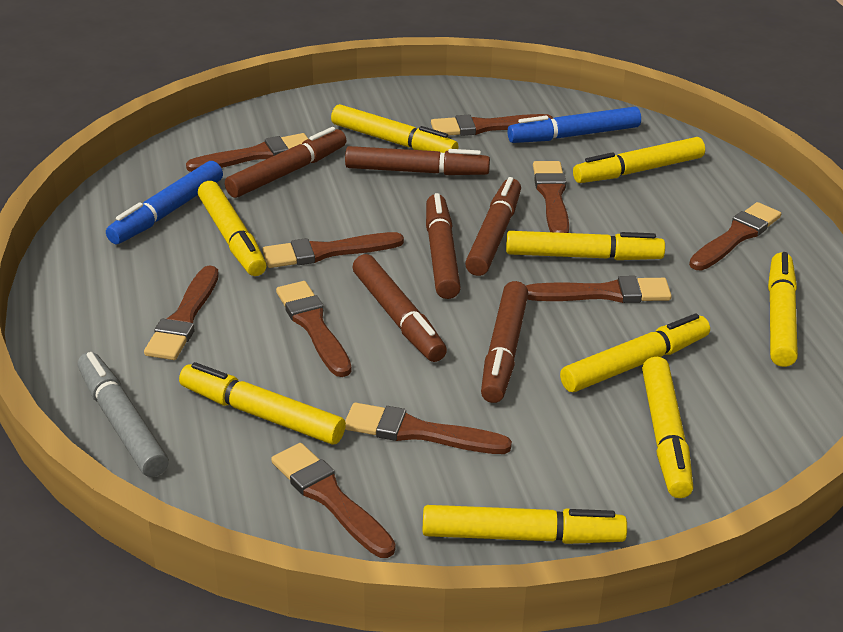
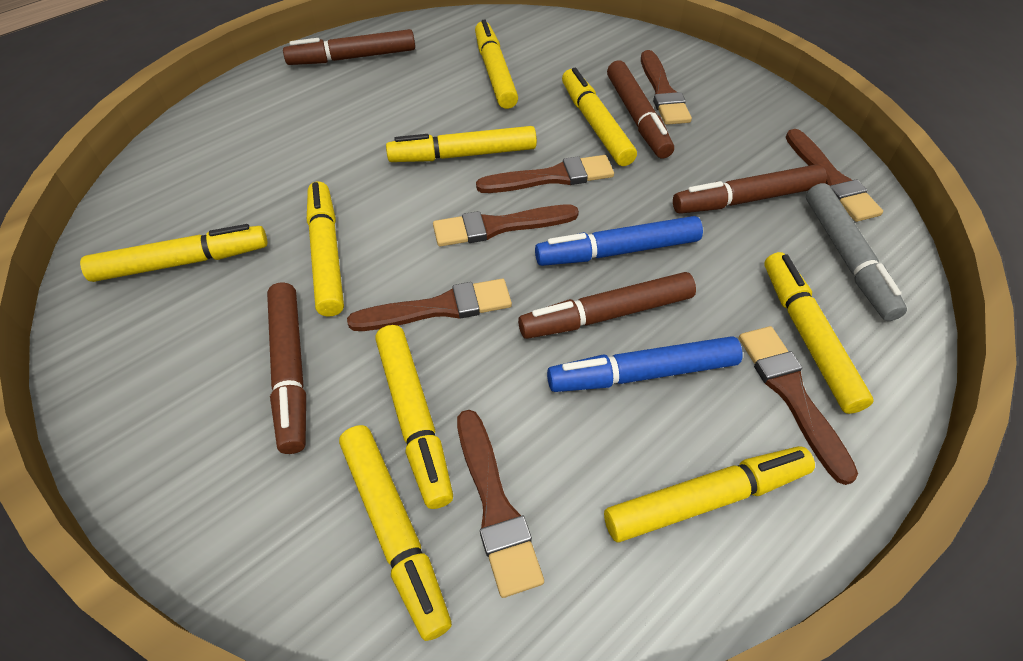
brown brush: 10 -> 7
brown marker: 6 -> 5

